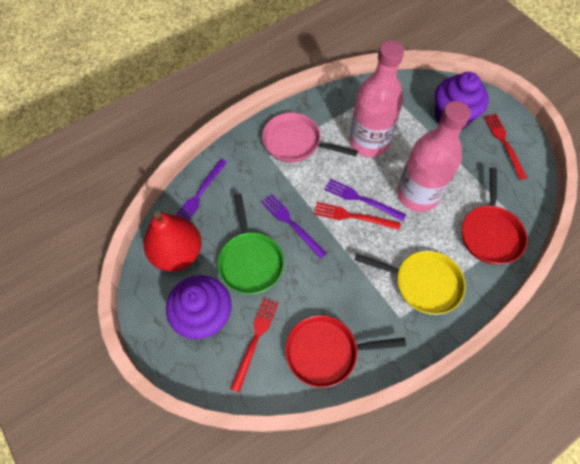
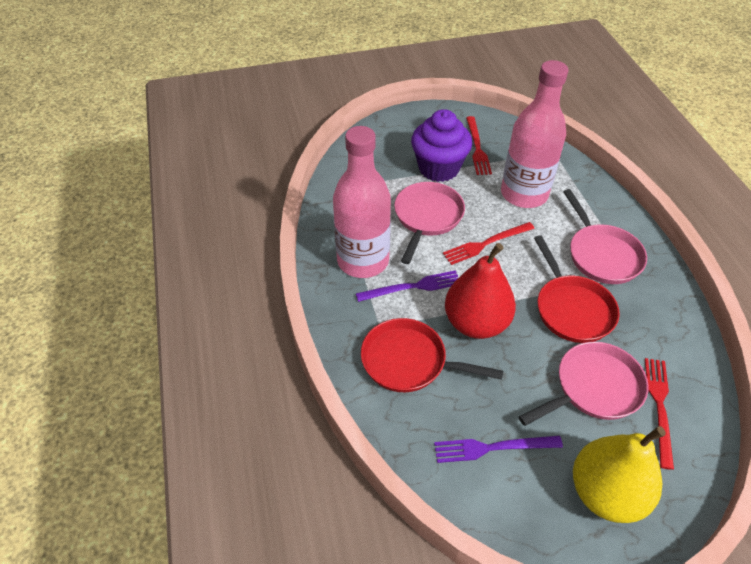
green pan: 1 -> 0
pink pan: 1 -> 3
purple cupcake: 2 -> 1
purple fork: 3 -> 2
yellow pan: 1 -> 0
yellow pear: 0 -> 1

